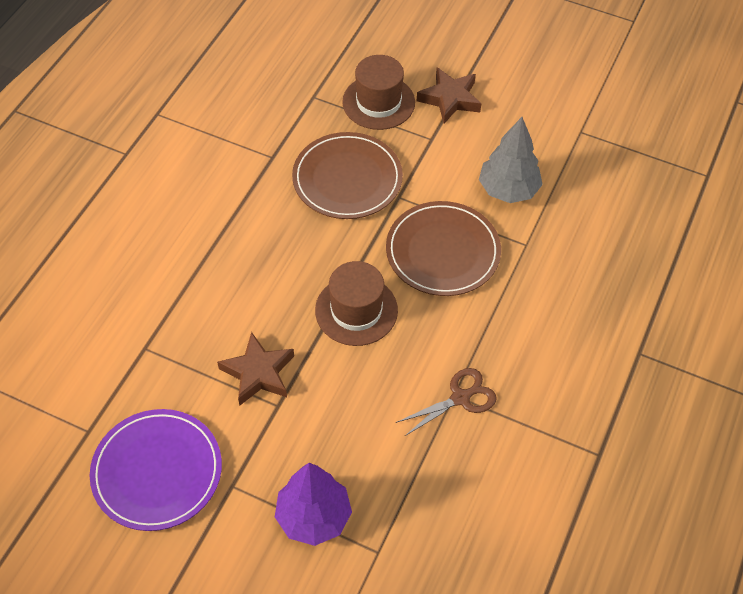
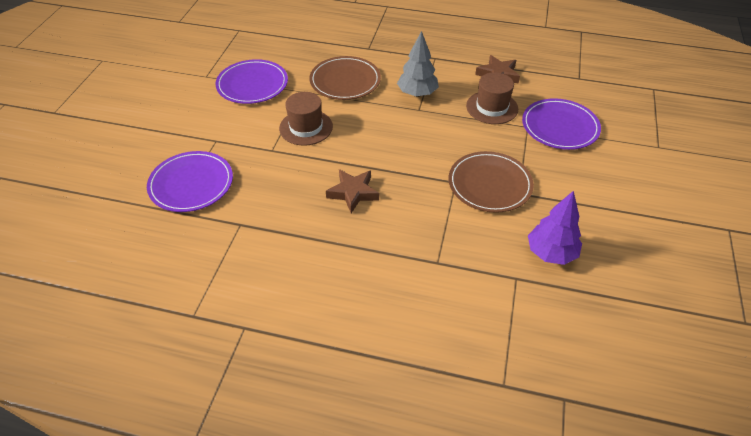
brown scissors: 1 -> 0
purple plate: 1 -> 3

